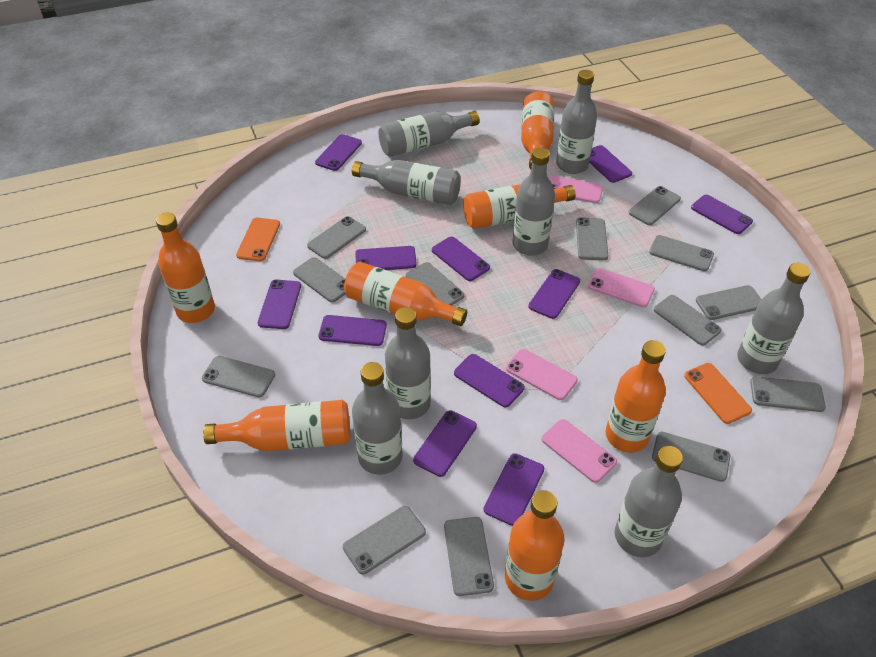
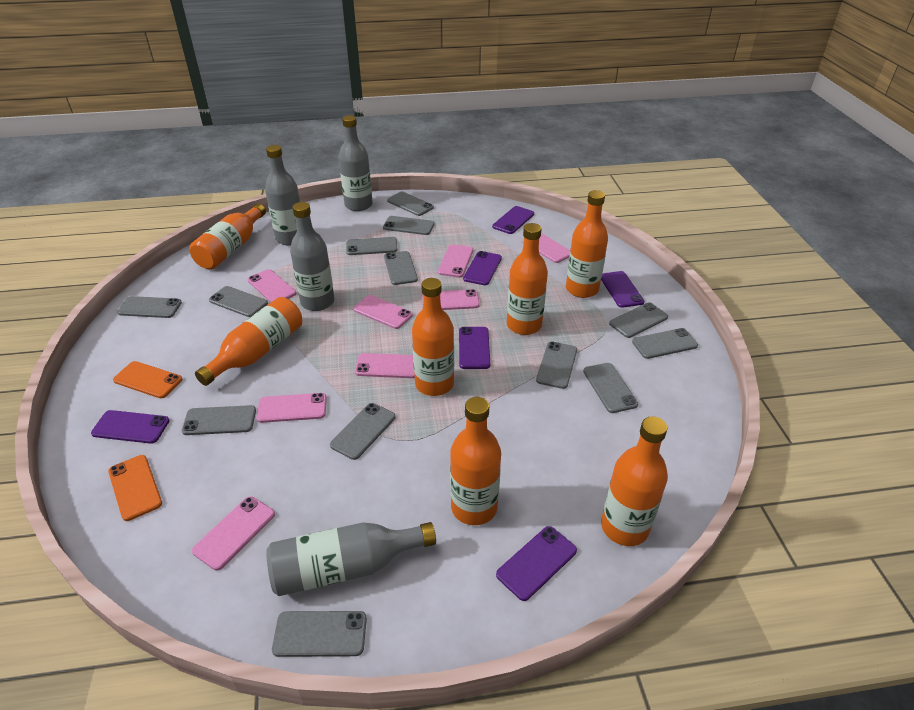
grey bottle: 8 -> 4
pink phone: 4 -> 8
purple phone: 11 -> 6

